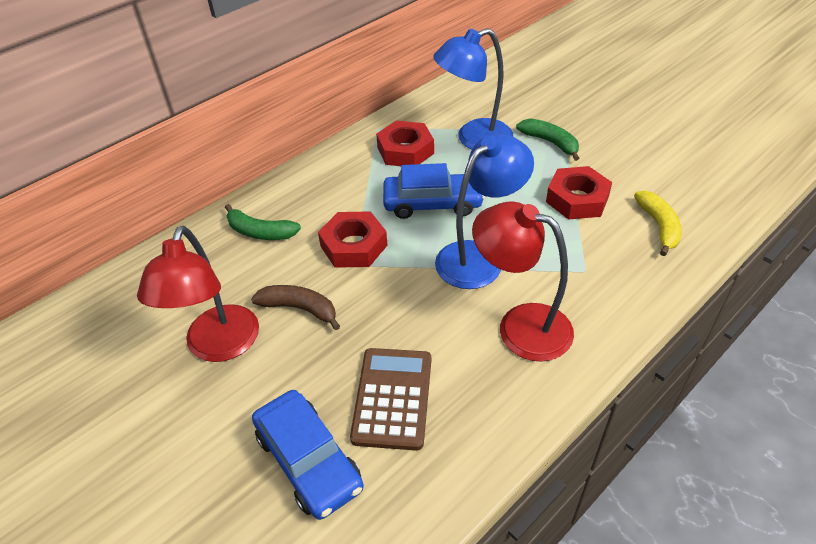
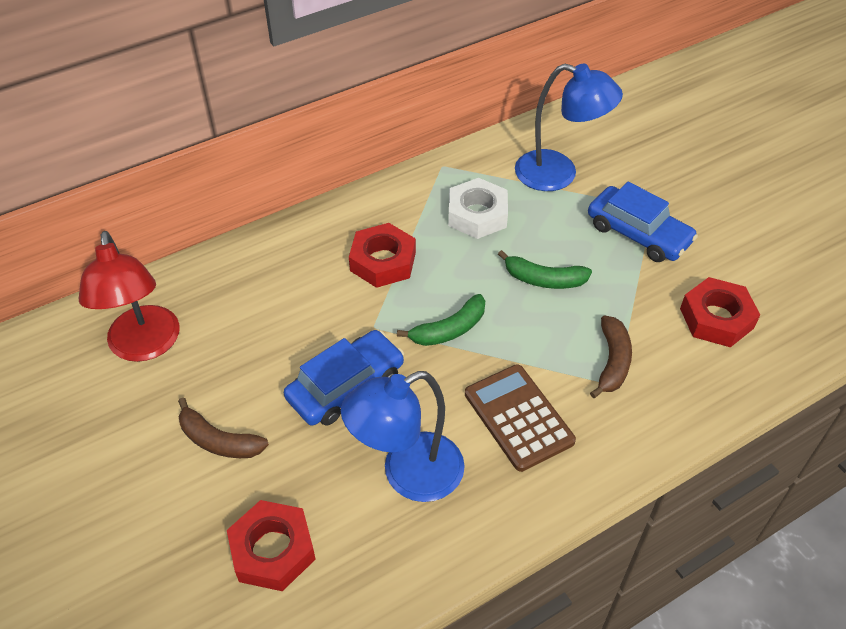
brown banana: 1 -> 2
red lamp: 2 -> 1
white nut: 0 -> 1
yellow banana: 1 -> 0

